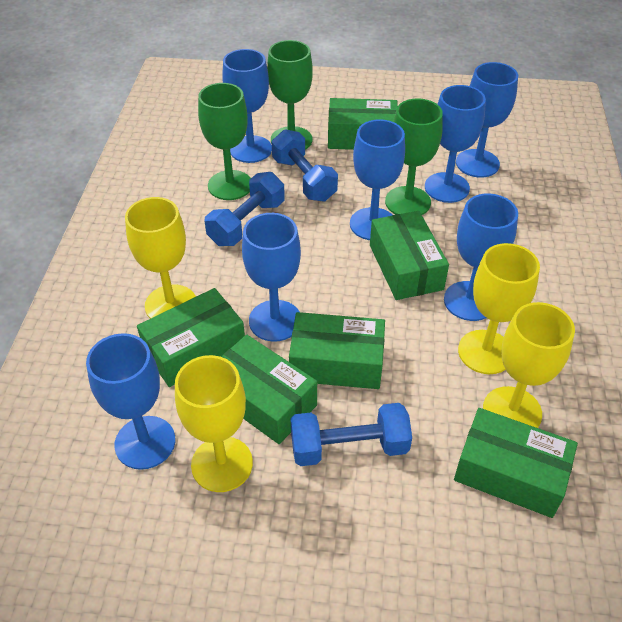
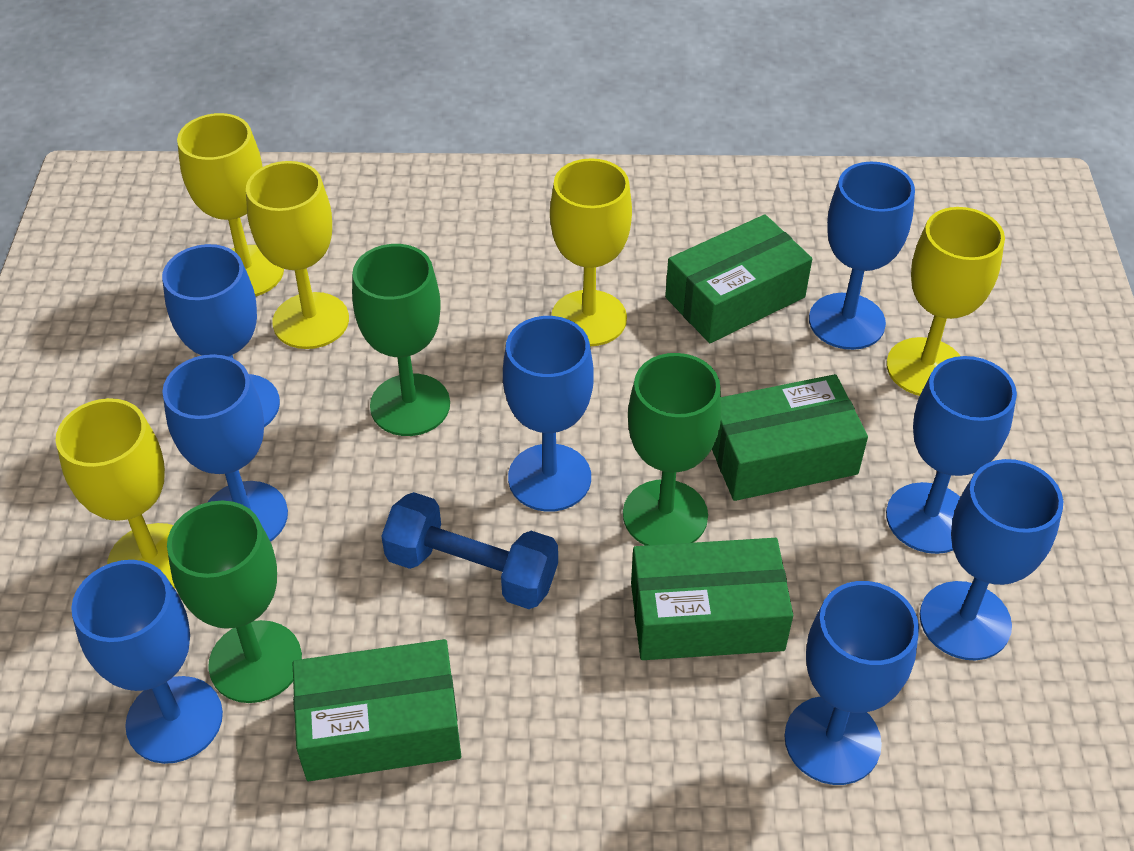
blue dumbbell: 3 -> 1
blue goblet: 7 -> 8
green box: 6 -> 4
yellow goblet: 4 -> 5

